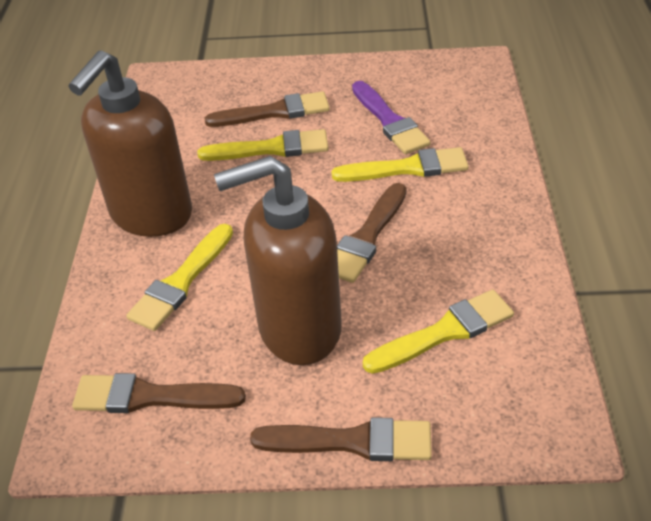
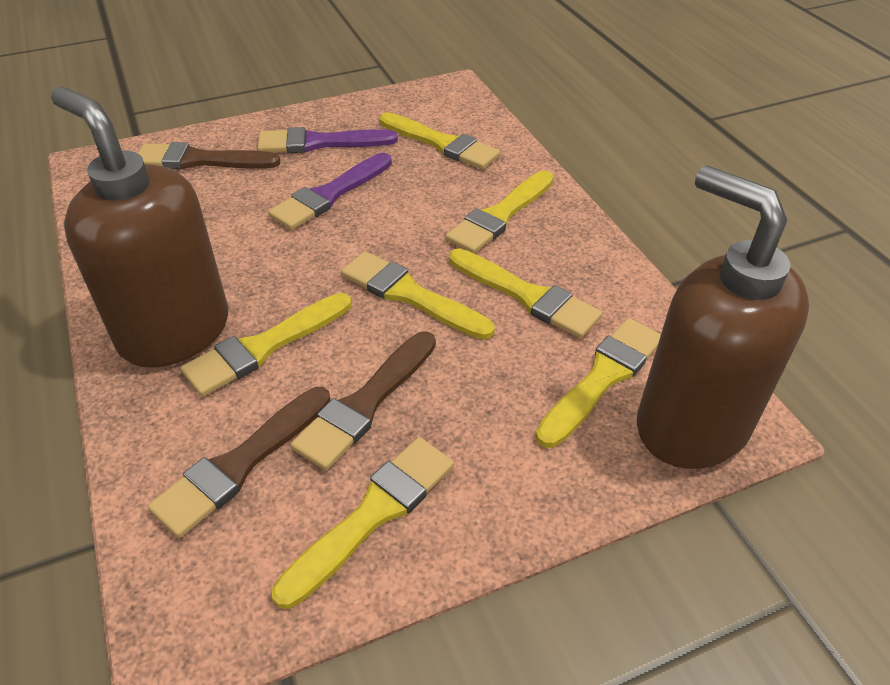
brown brush: 4 -> 3
purple brush: 1 -> 2
yellow brush: 4 -> 7

